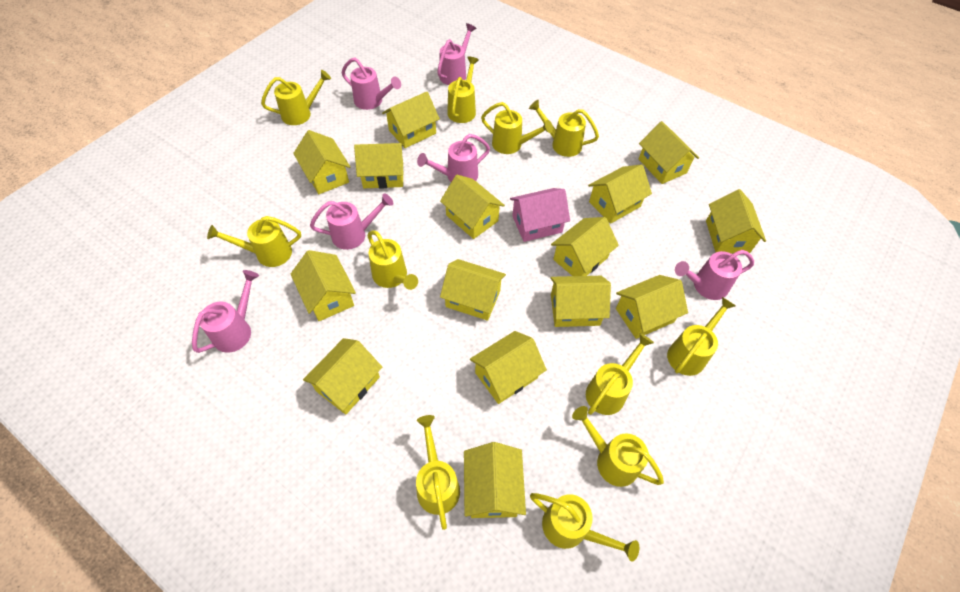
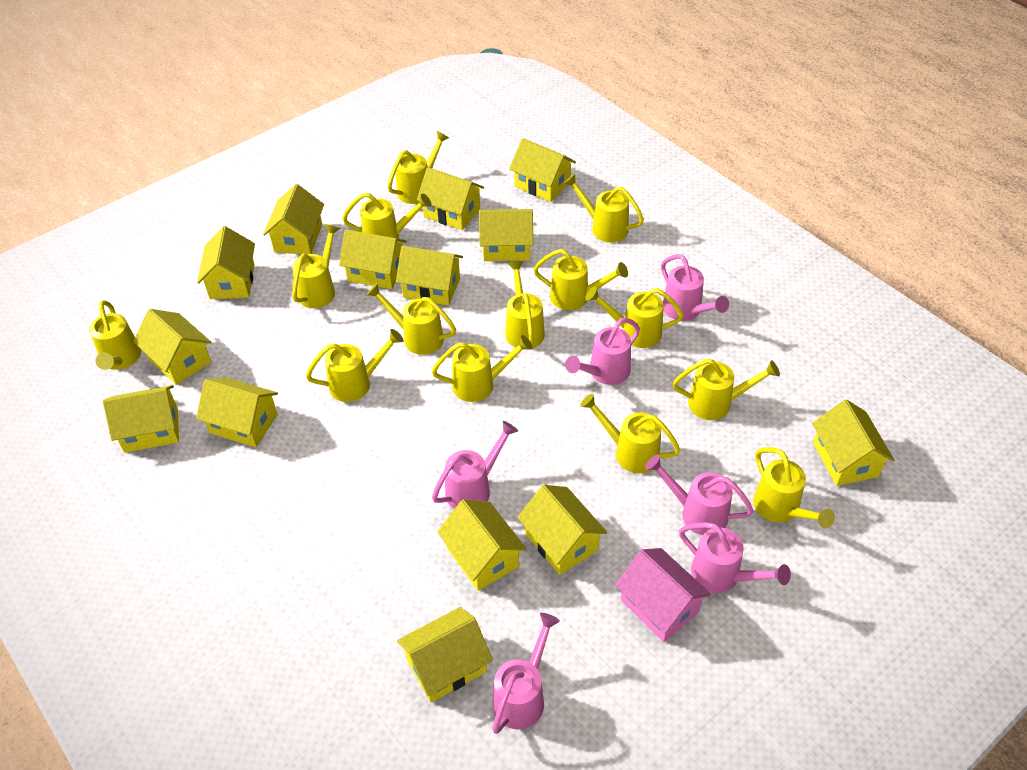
yellow house: 15 -> 14
yellow watering can: 11 -> 14

